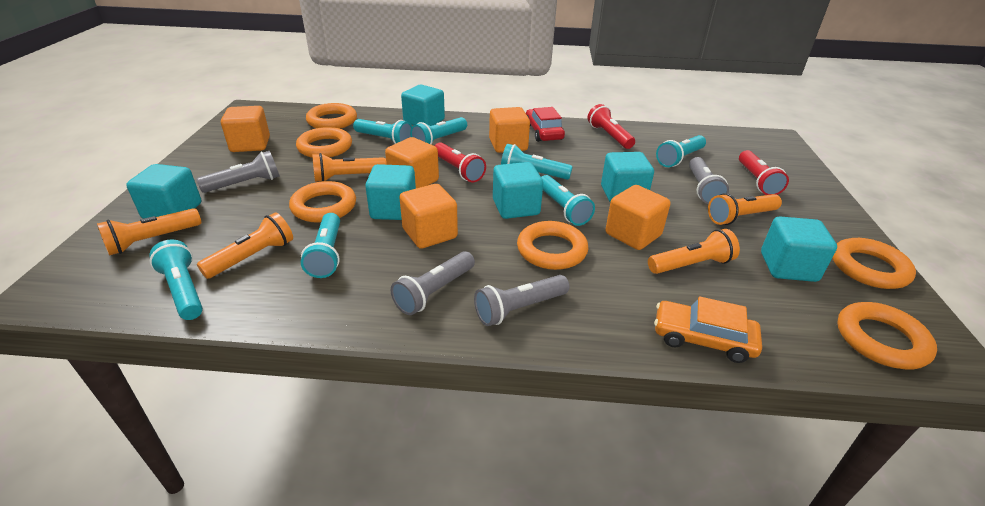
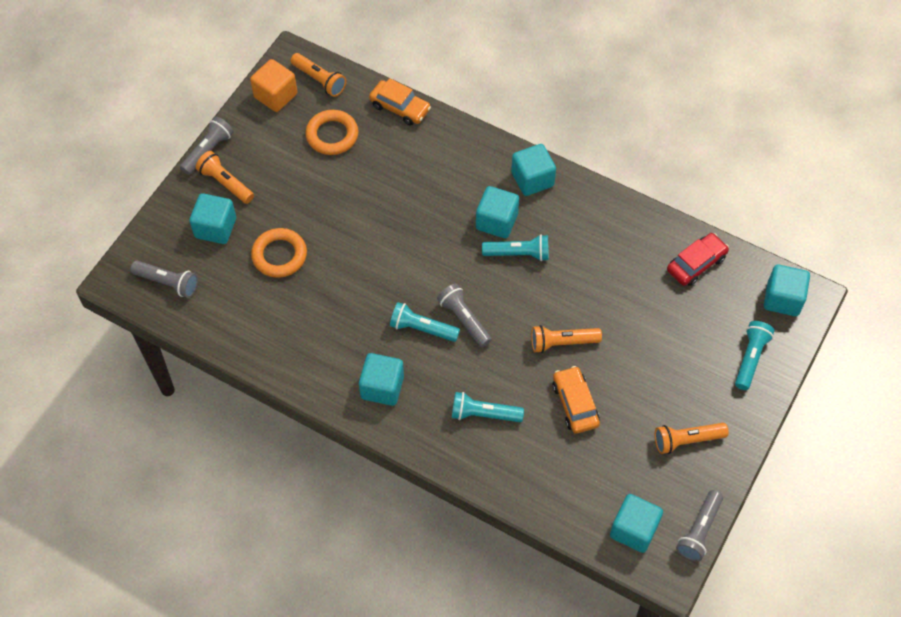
orange car: 1 -> 2
orange cube: 5 -> 1
orange flashlight: 5 -> 4
orange ring: 6 -> 2
red flashlight: 3 -> 0
turquoise flashlight: 7 -> 4

